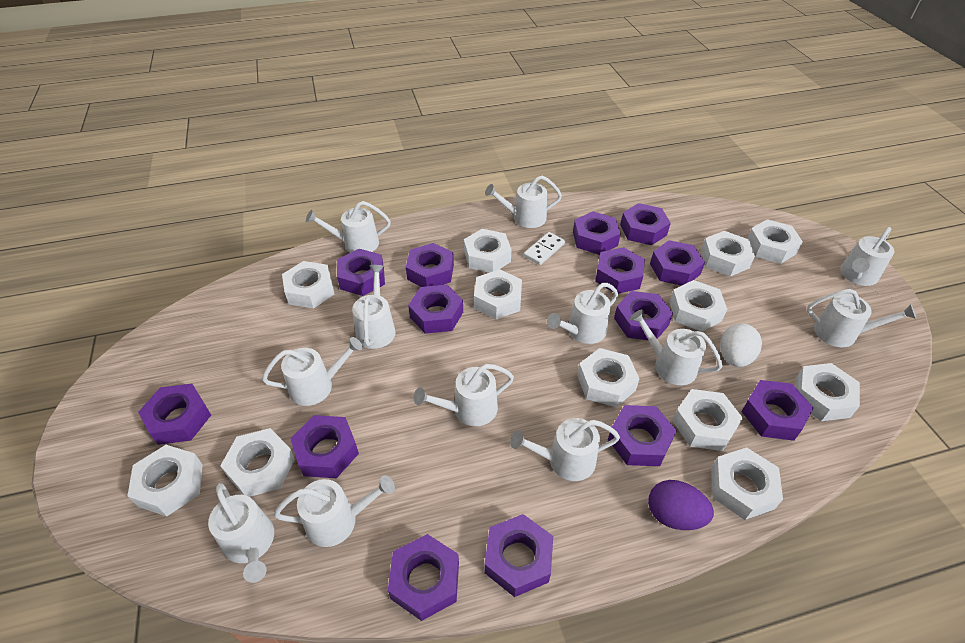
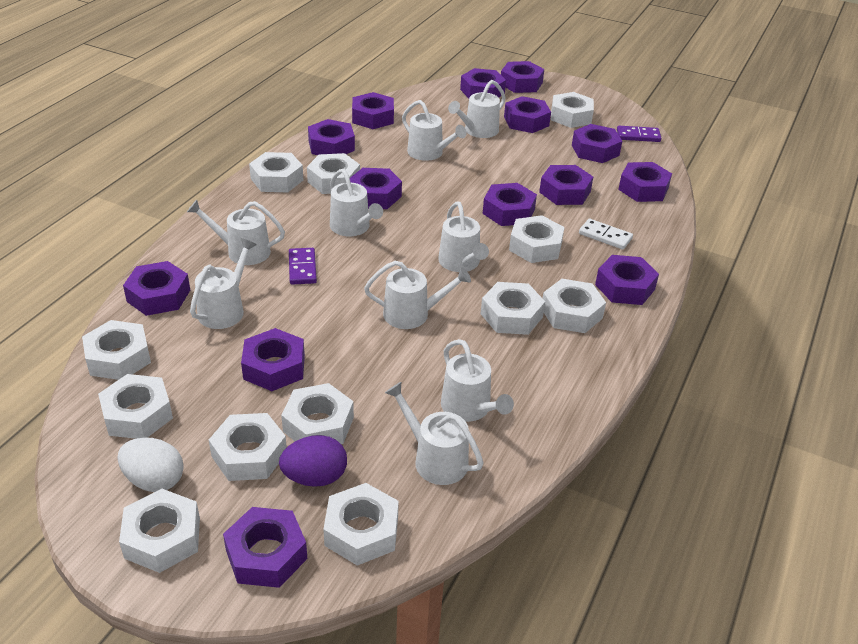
purple domino: 0 -> 2
white watering can: 12 -> 9

